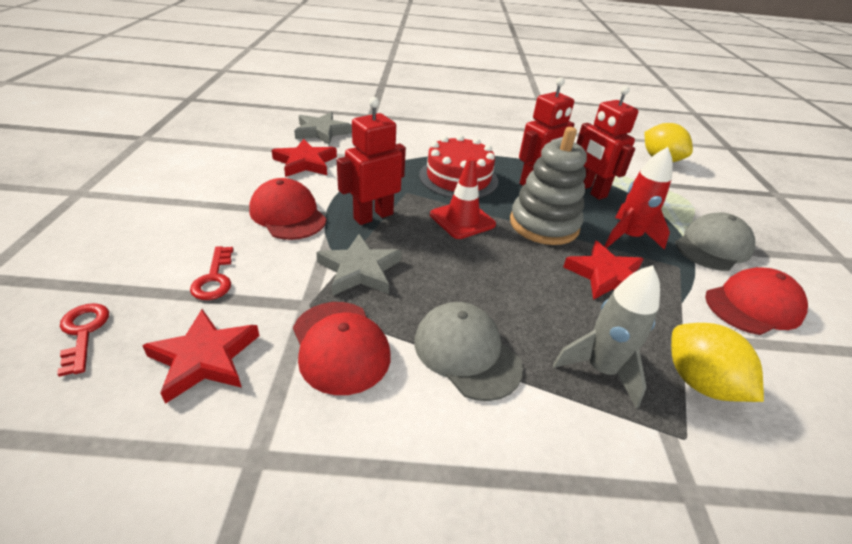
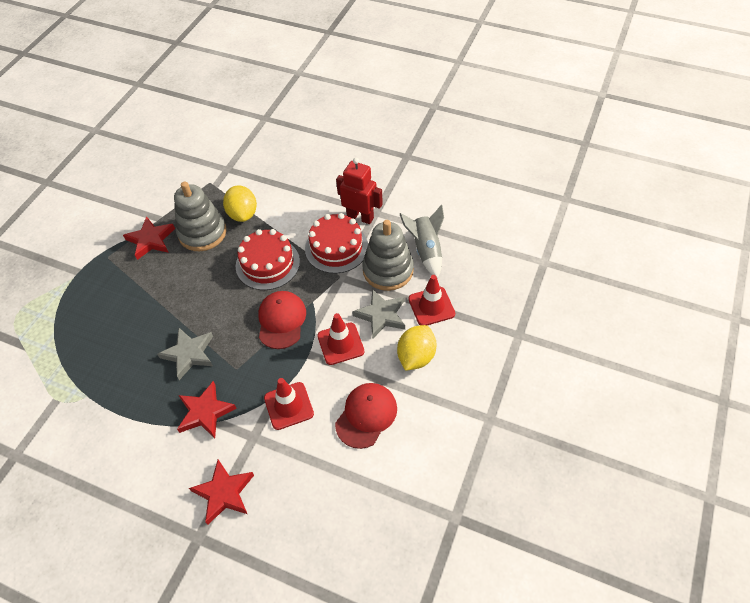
grey cap: 2 -> 0
grey stacking toy: 1 -> 2
red cake: 1 -> 2
red cap: 3 -> 2
red key: 2 -> 0
red robot: 3 -> 1
red rocket: 1 -> 0
red traffic cone: 1 -> 3

